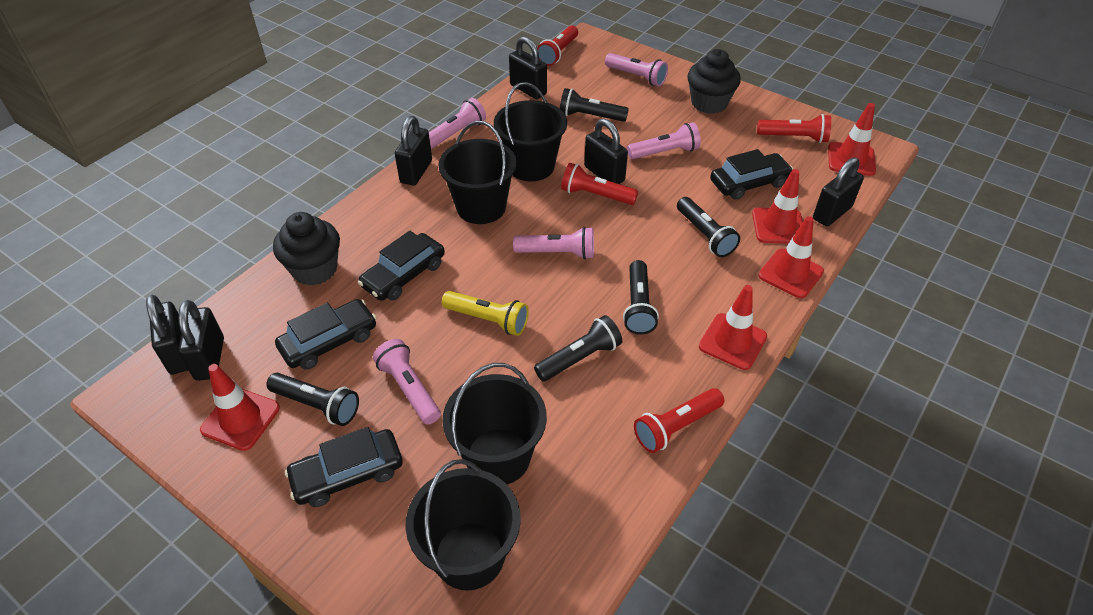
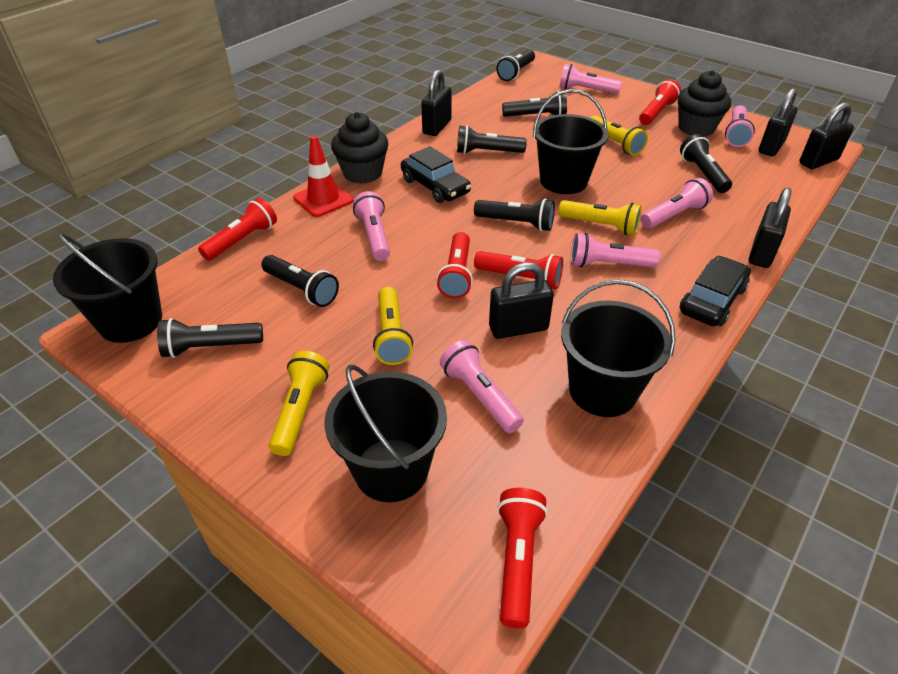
black car: 4 -> 2
black flashlight: 5 -> 7
black padlock: 6 -> 5
pink flashlight: 5 -> 6
red flashlight: 4 -> 5
red traffic cone: 5 -> 1
yellow flashlight: 1 -> 4

